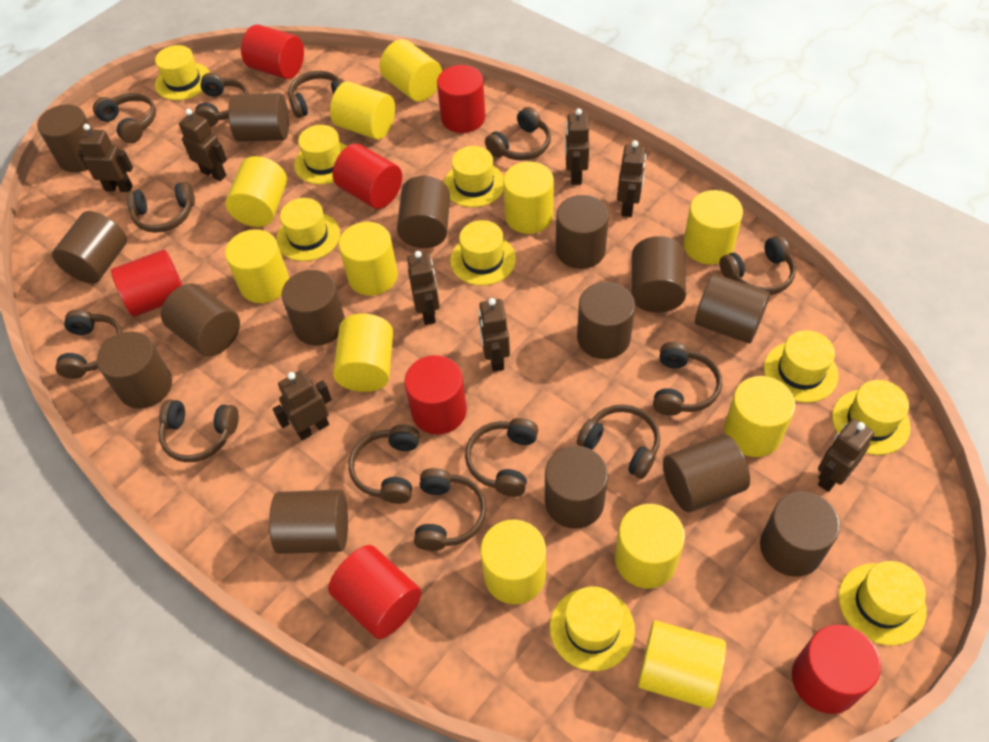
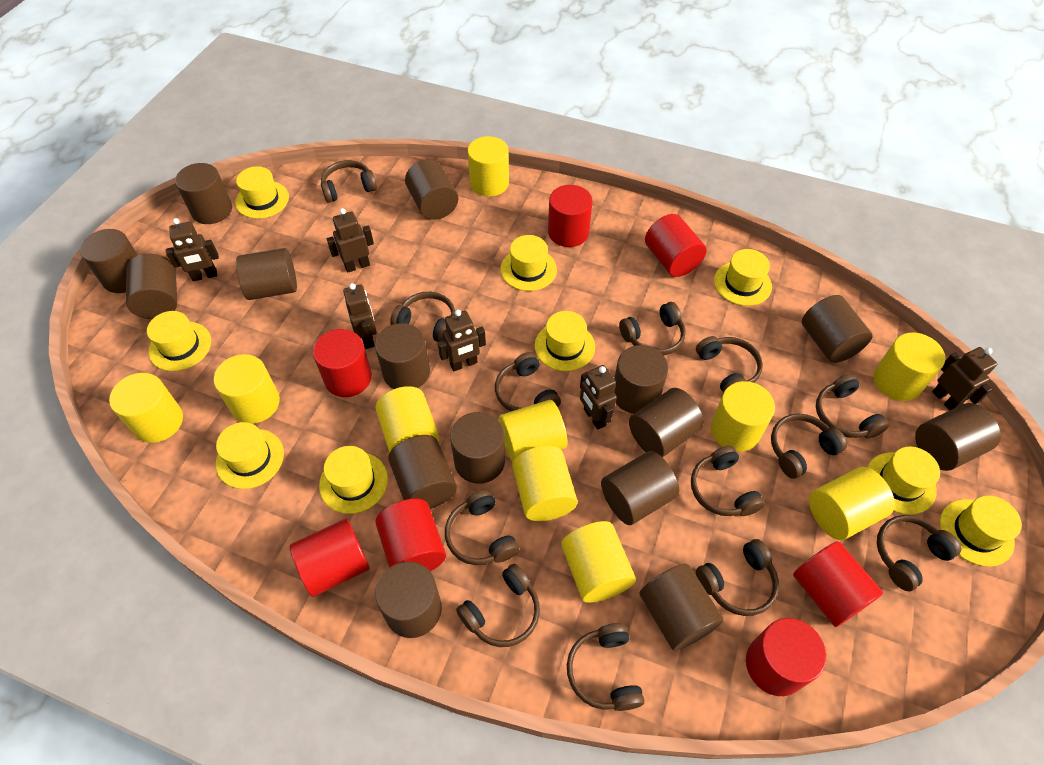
brown robot: 8 -> 6
yellow cylinder: 12 -> 10

